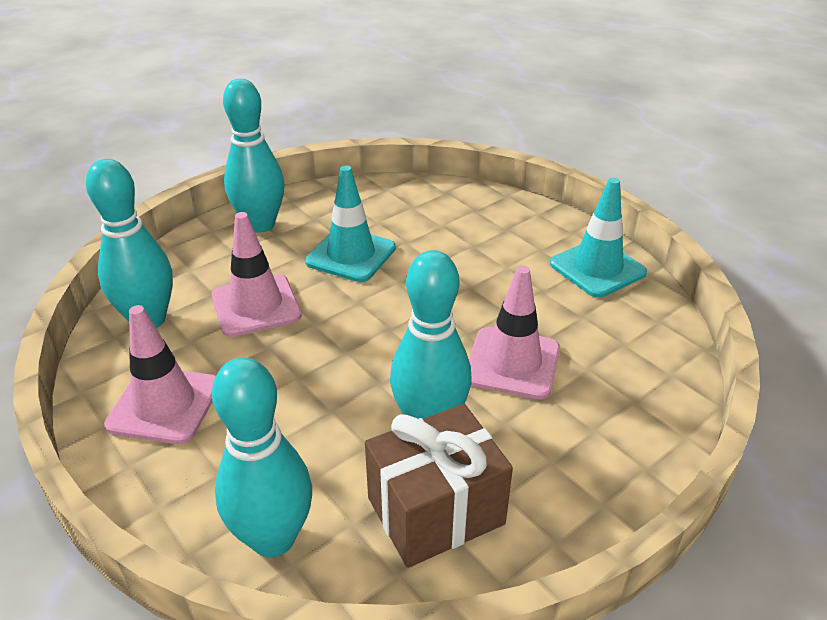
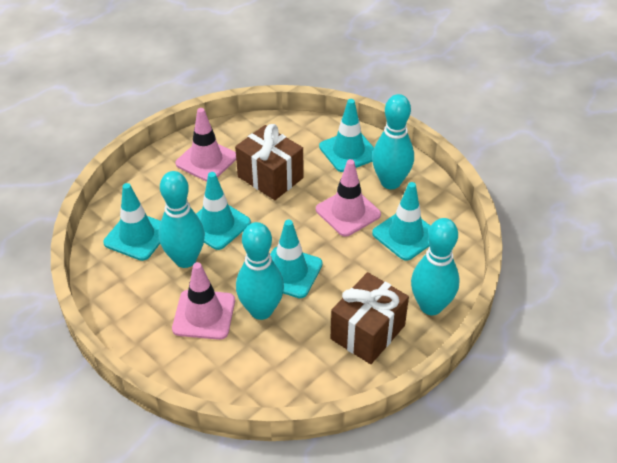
brown gift: 1 -> 2
turquoise traffic cone: 2 -> 5

